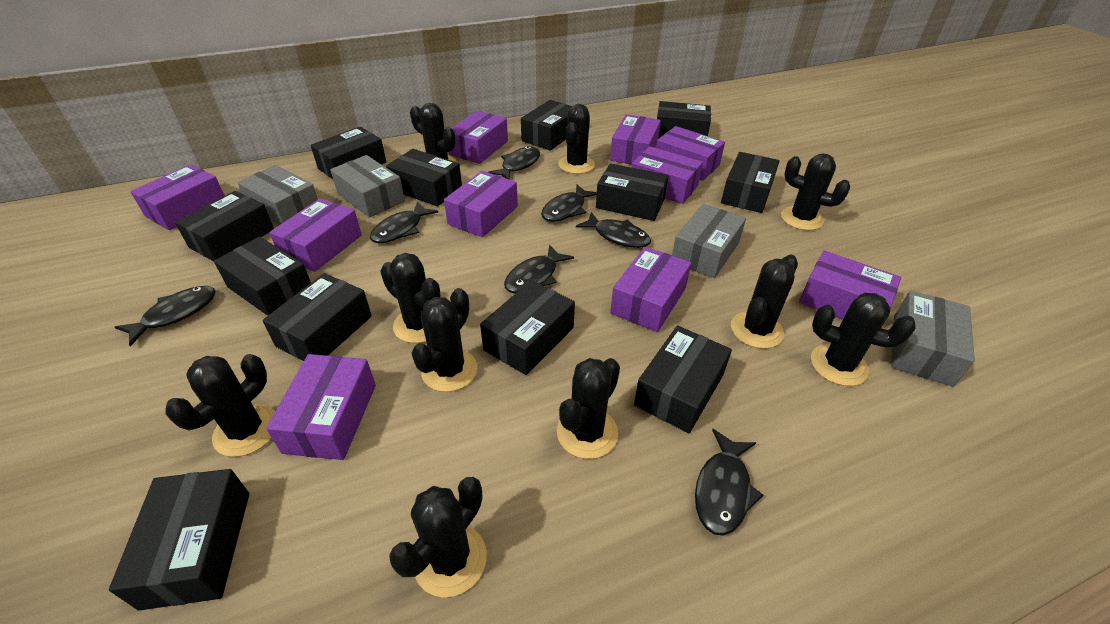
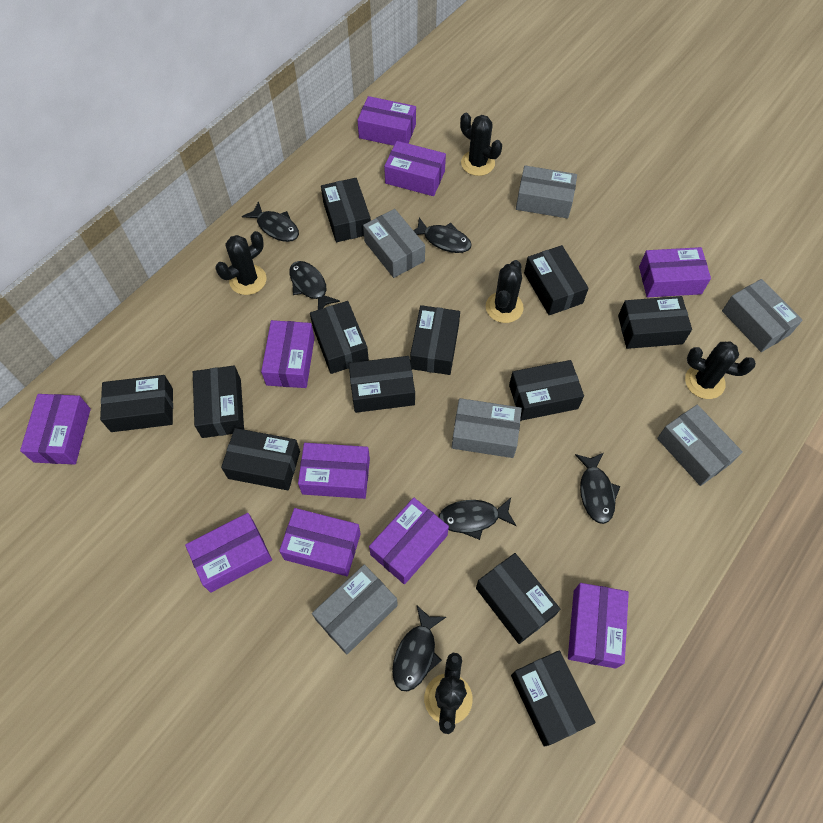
black cactus: 10 -> 5
black fish: 7 -> 6
grey box: 4 -> 6

